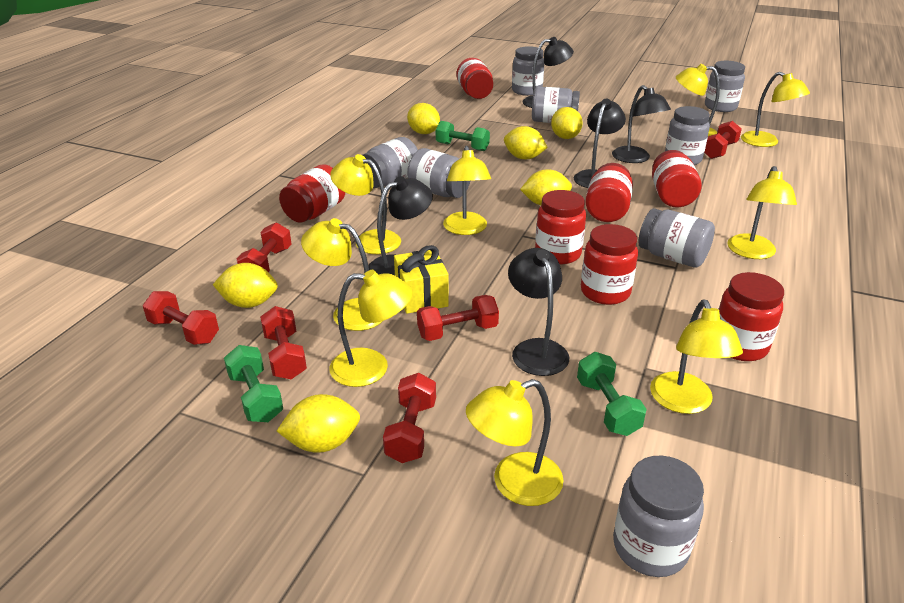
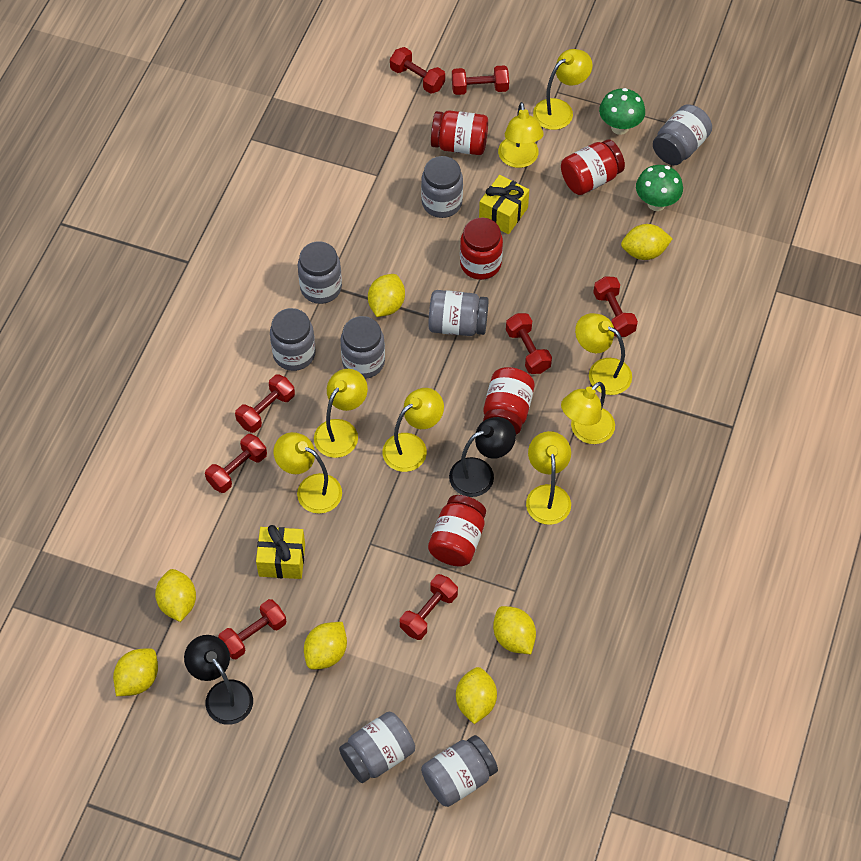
black lamp: 5 -> 2
green dumbbell: 3 -> 0
green mushroom: 0 -> 2
red dumbbell: 6 -> 8
red jar: 7 -> 5
yellow gift: 1 -> 2
yellow lamp: 9 -> 8
yellow lemon: 6 -> 7

